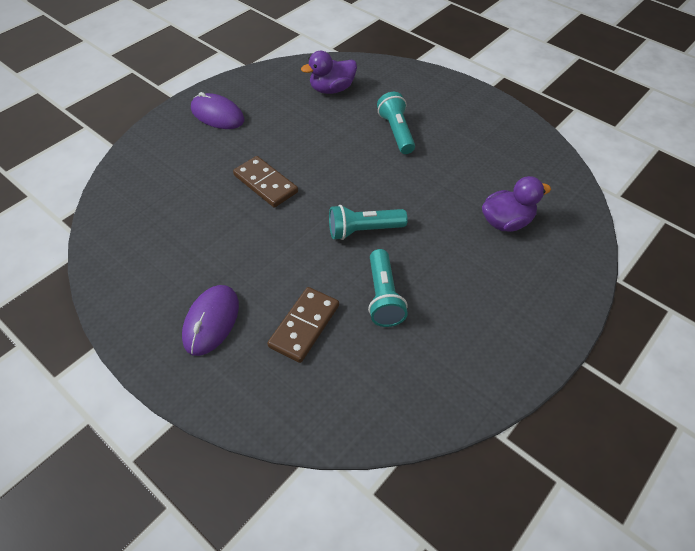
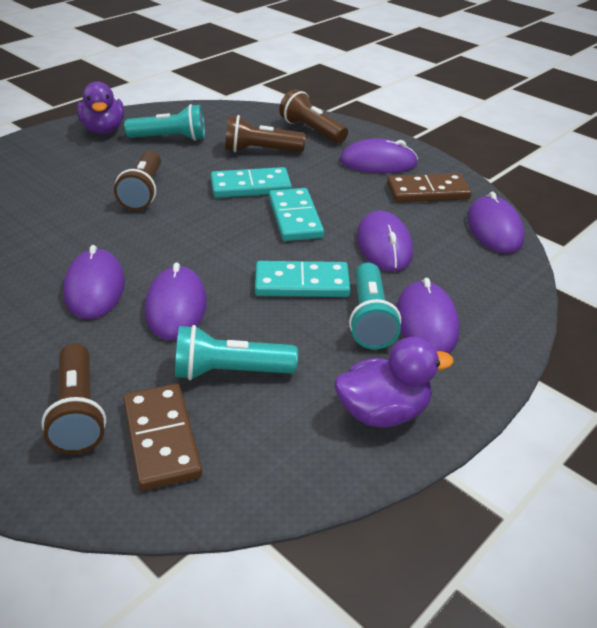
brown flashlight: 0 -> 4
purple mouse: 2 -> 6
turquoise domino: 0 -> 3

